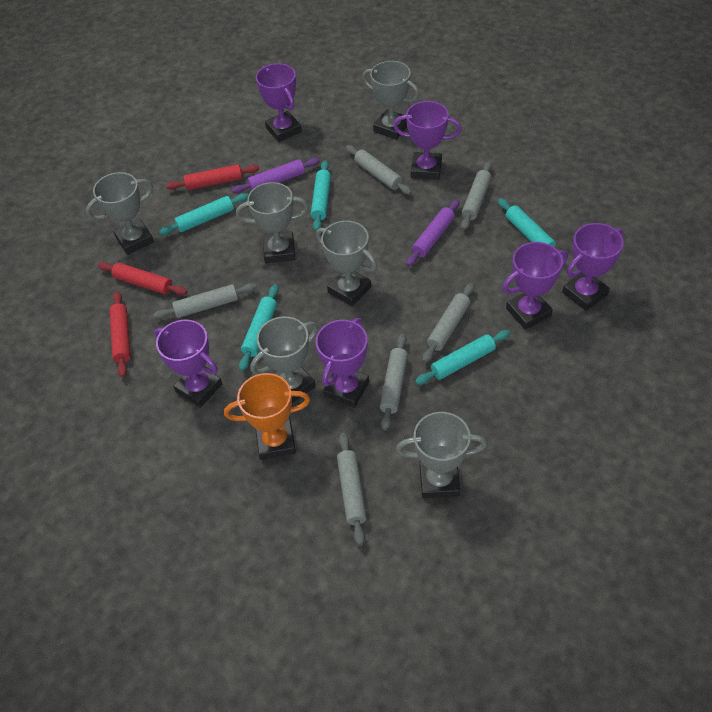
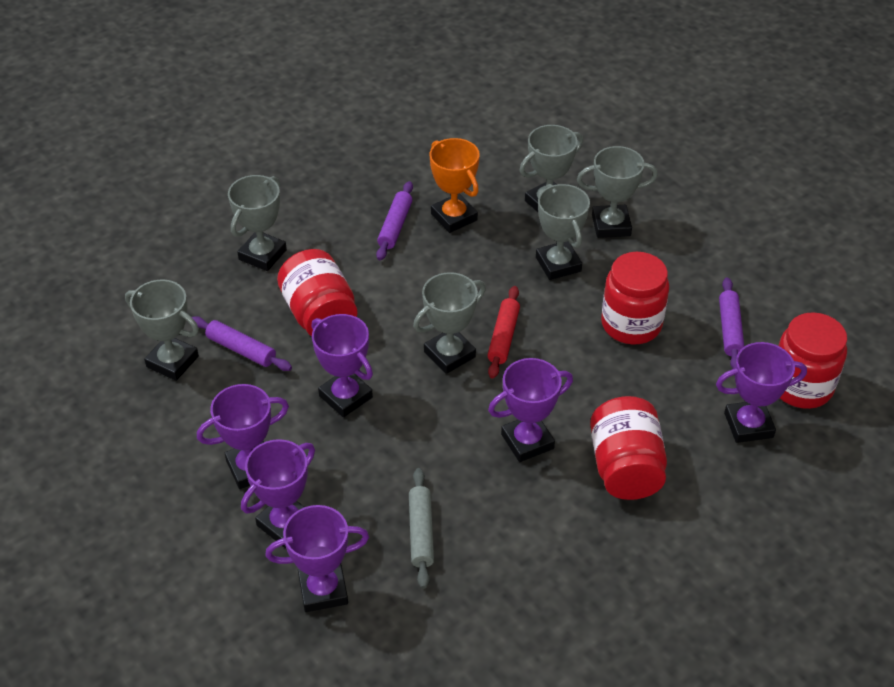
grey rolling pin: 6 -> 1
purple rolling pin: 2 -> 3
red jar: 0 -> 4
red rolling pin: 3 -> 1
turquoise rolling pin: 5 -> 0

